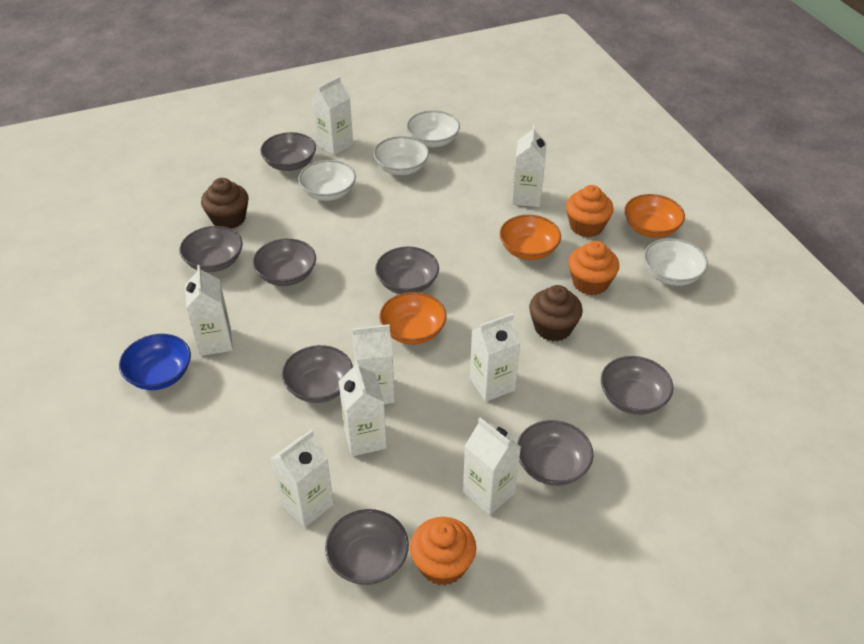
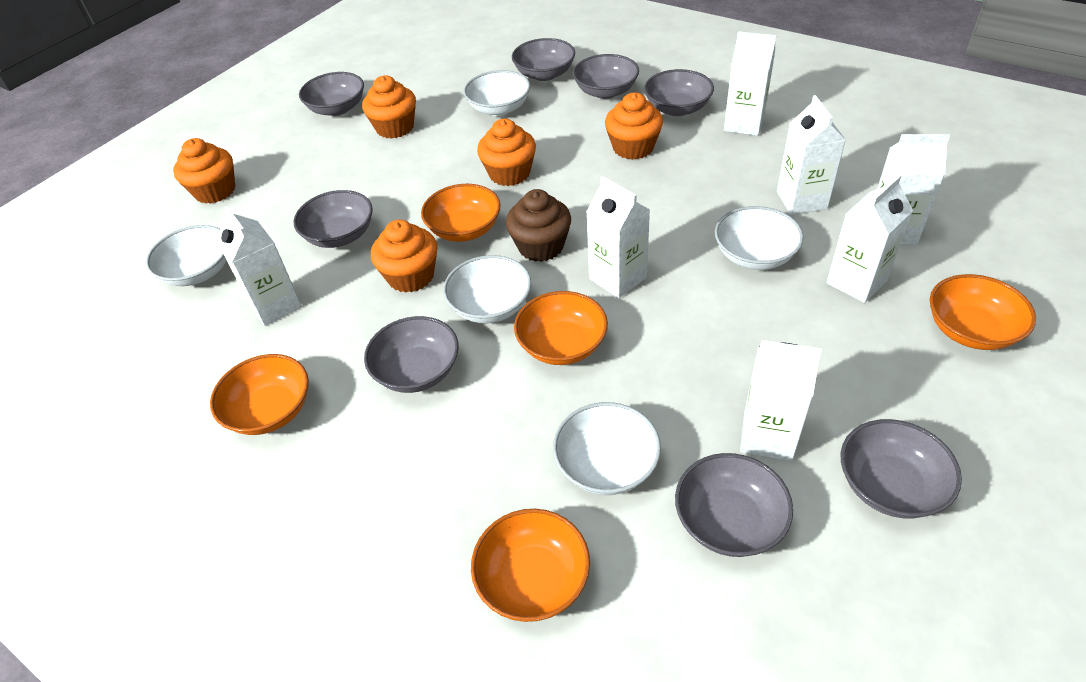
blue bowl: 1 -> 0
brown cupcake: 2 -> 1
orange bowl: 3 -> 5
orange cupcake: 3 -> 5
white bowl: 4 -> 5
white carton: 8 -> 7

